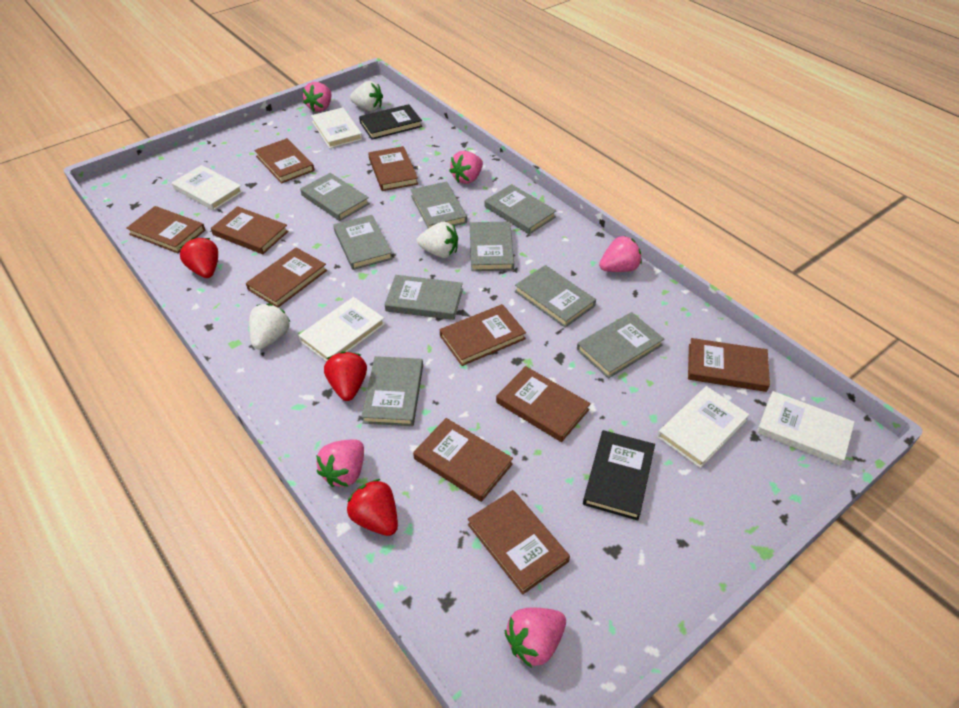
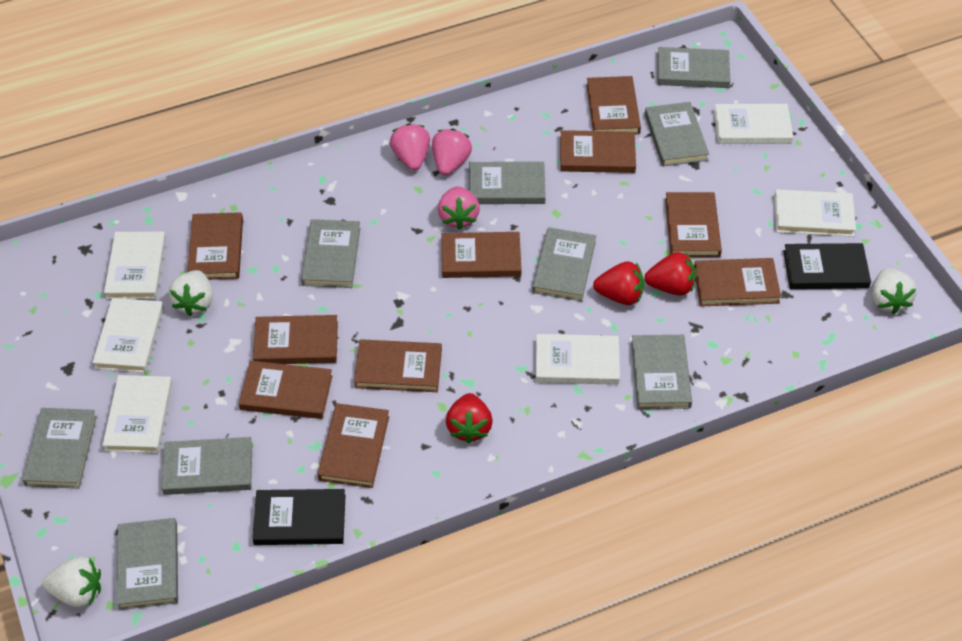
pink strawberry: 5 -> 3
white book: 5 -> 6

